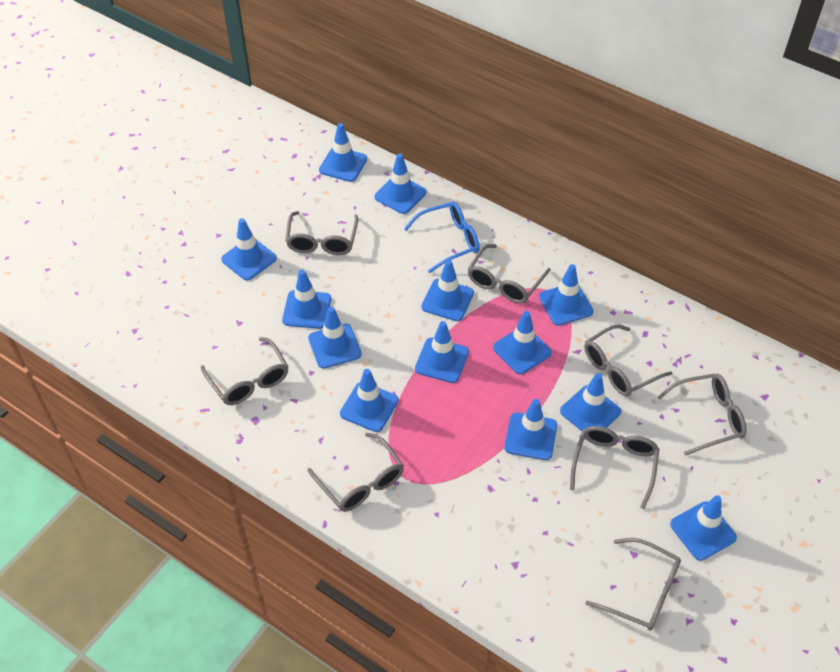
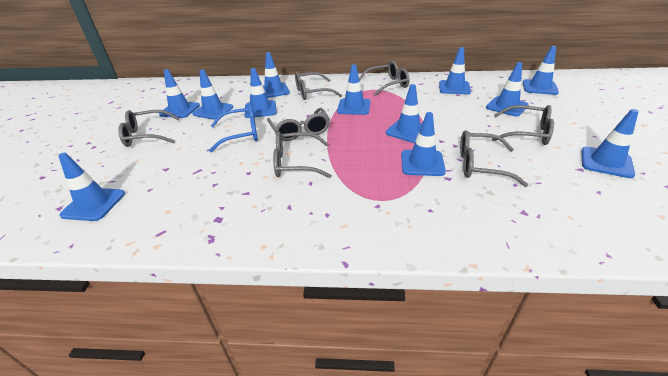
blue traffic cone: 13 -> 12
grey glasses: 8 -> 7

